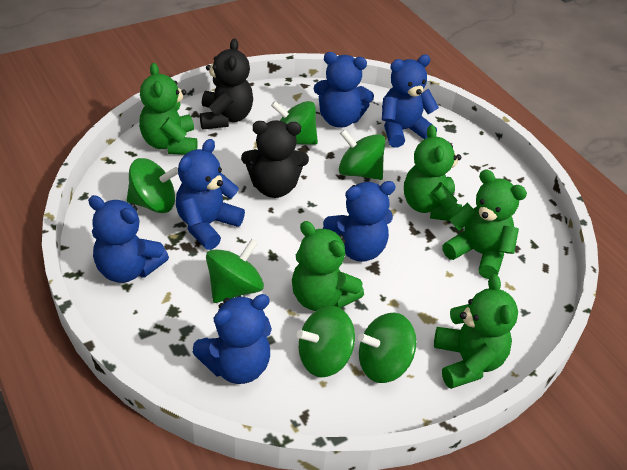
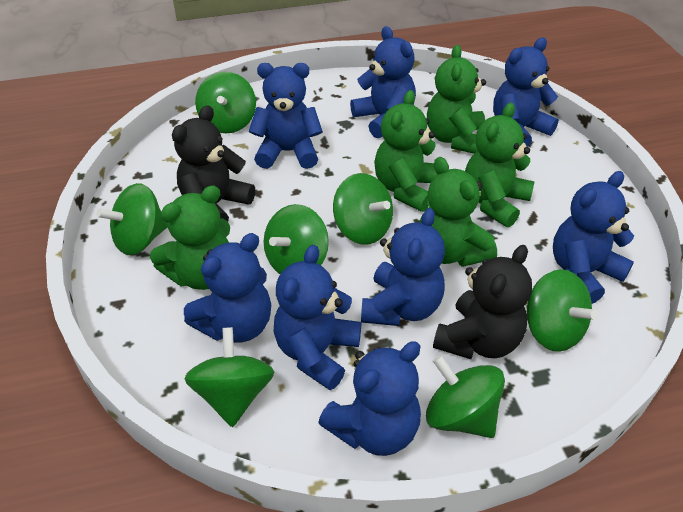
blue teddy bear: 6 -> 8
green spinning top: 6 -> 7

